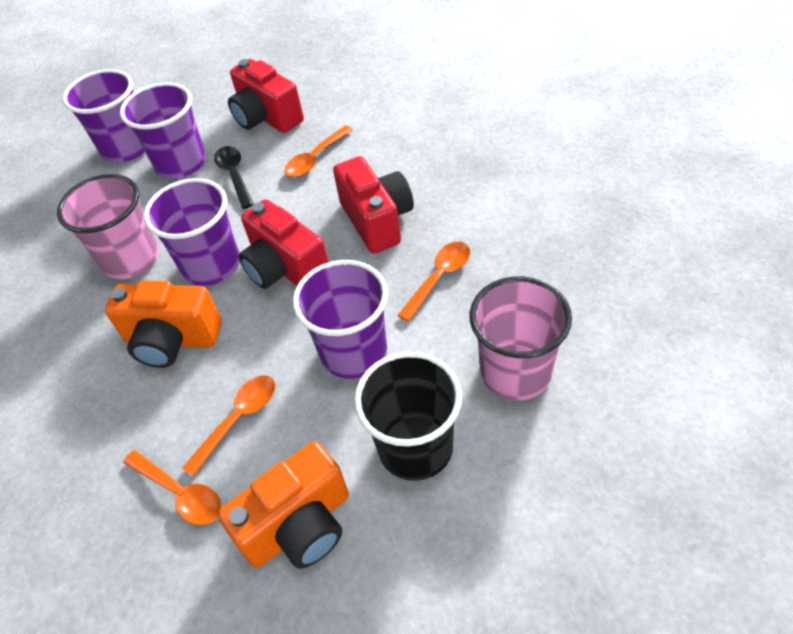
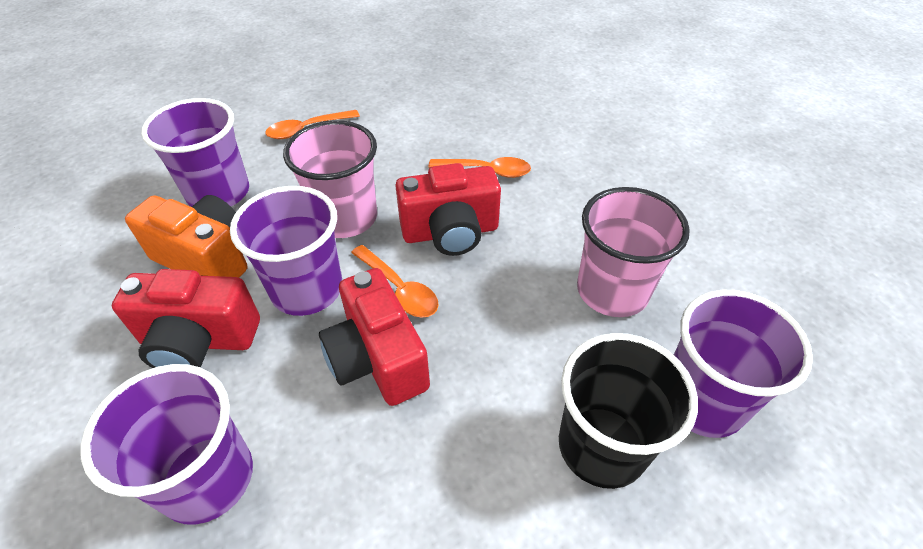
black spoon: 1 -> 0
orange camera: 2 -> 1
orange spoon: 4 -> 3

